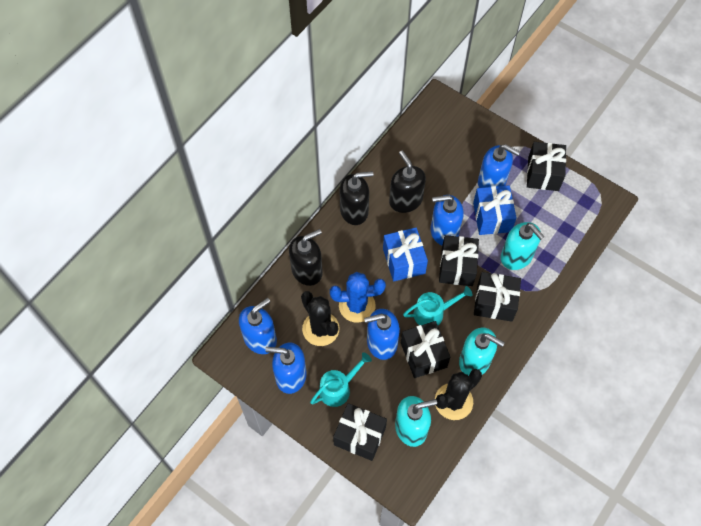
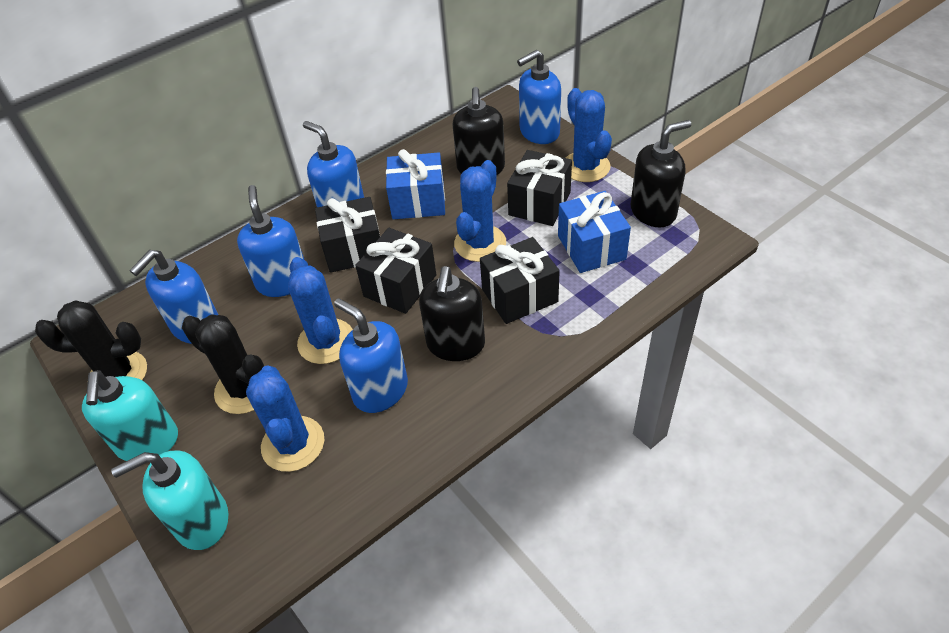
black gift: 5 -> 4
blue cactus: 1 -> 4
turquoise soap dispenser: 3 -> 2
turquoise watering can: 2 -> 0

